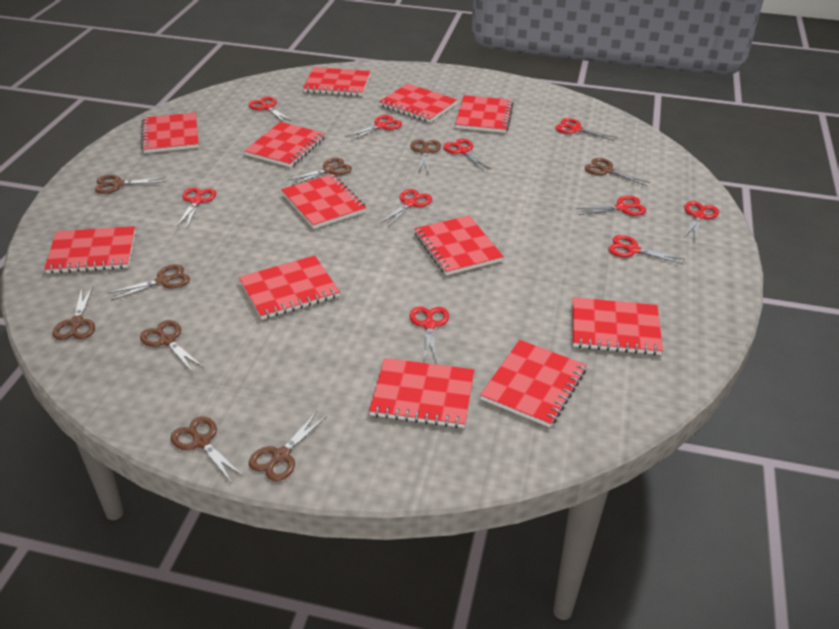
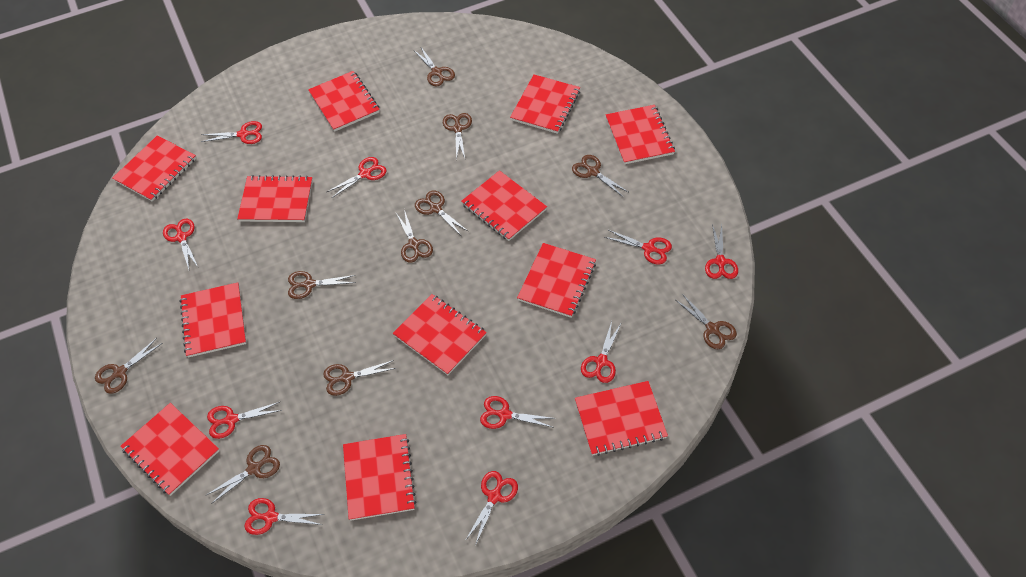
brown scissors: 9 -> 10

